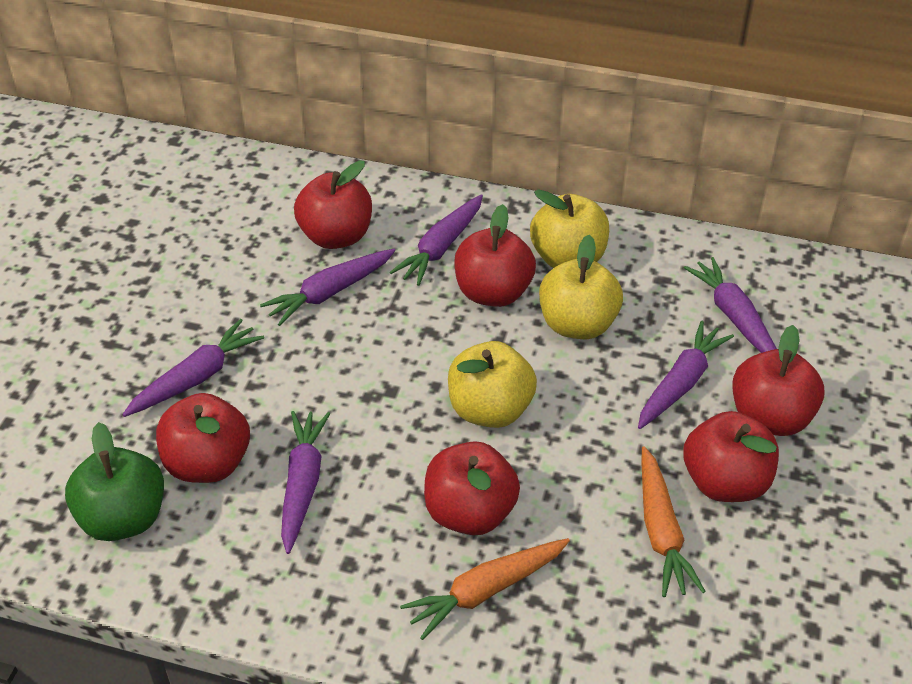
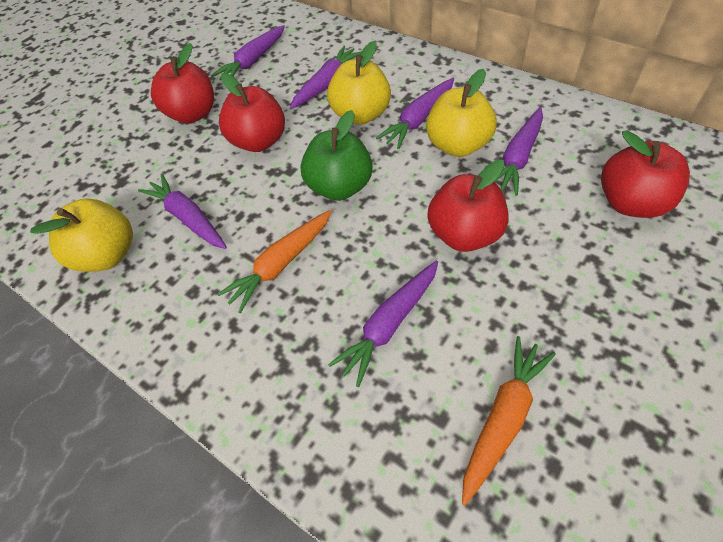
red apple: 6 -> 4

